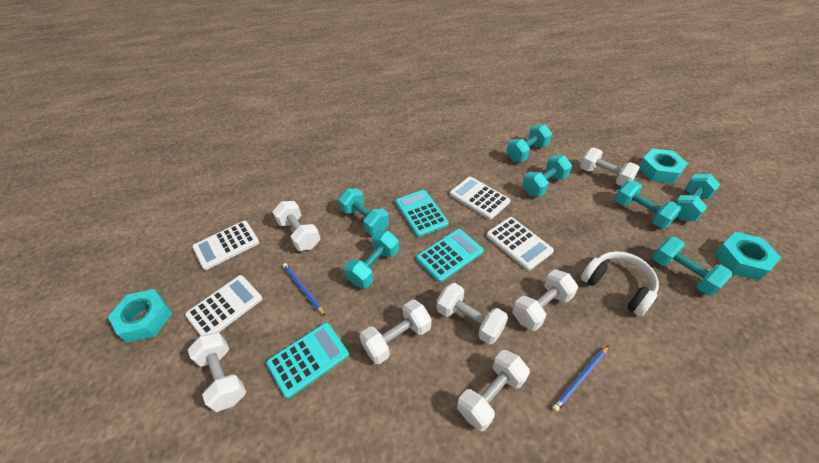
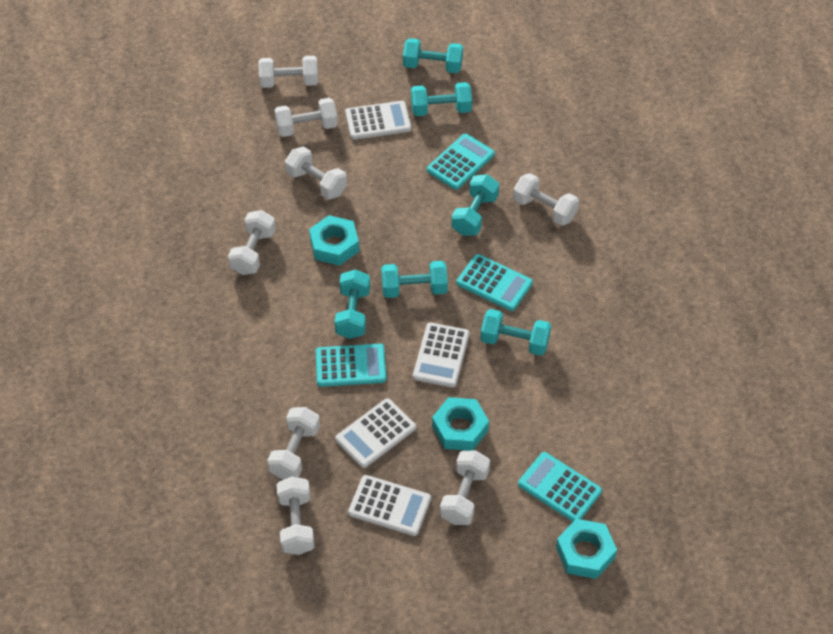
blue pencil: 2 -> 0
turquoise calculator: 3 -> 4
turquoise dumbbell: 7 -> 6
white dumbbell: 7 -> 8
white headphones: 1 -> 0

